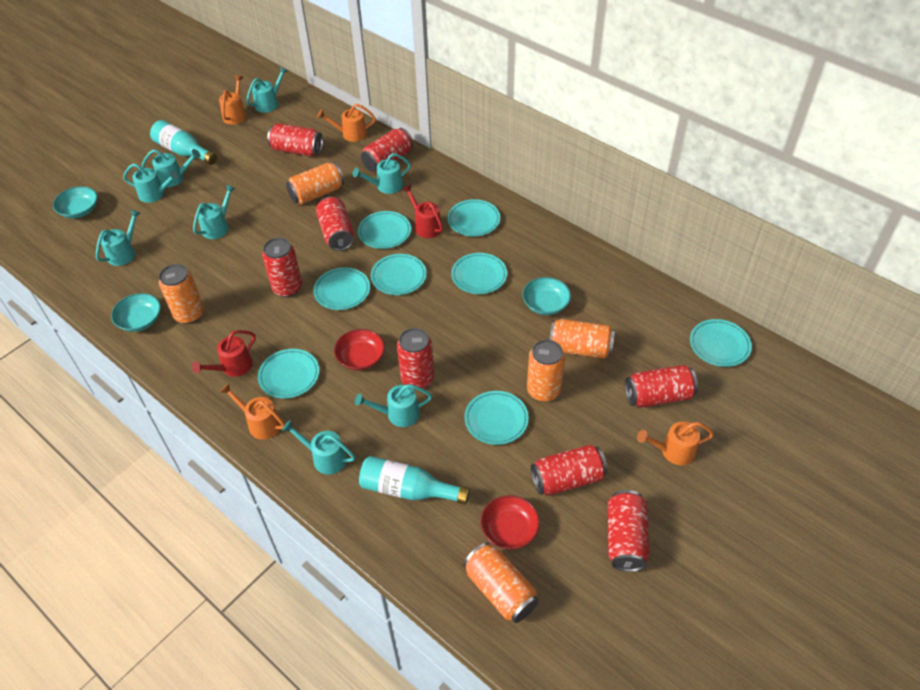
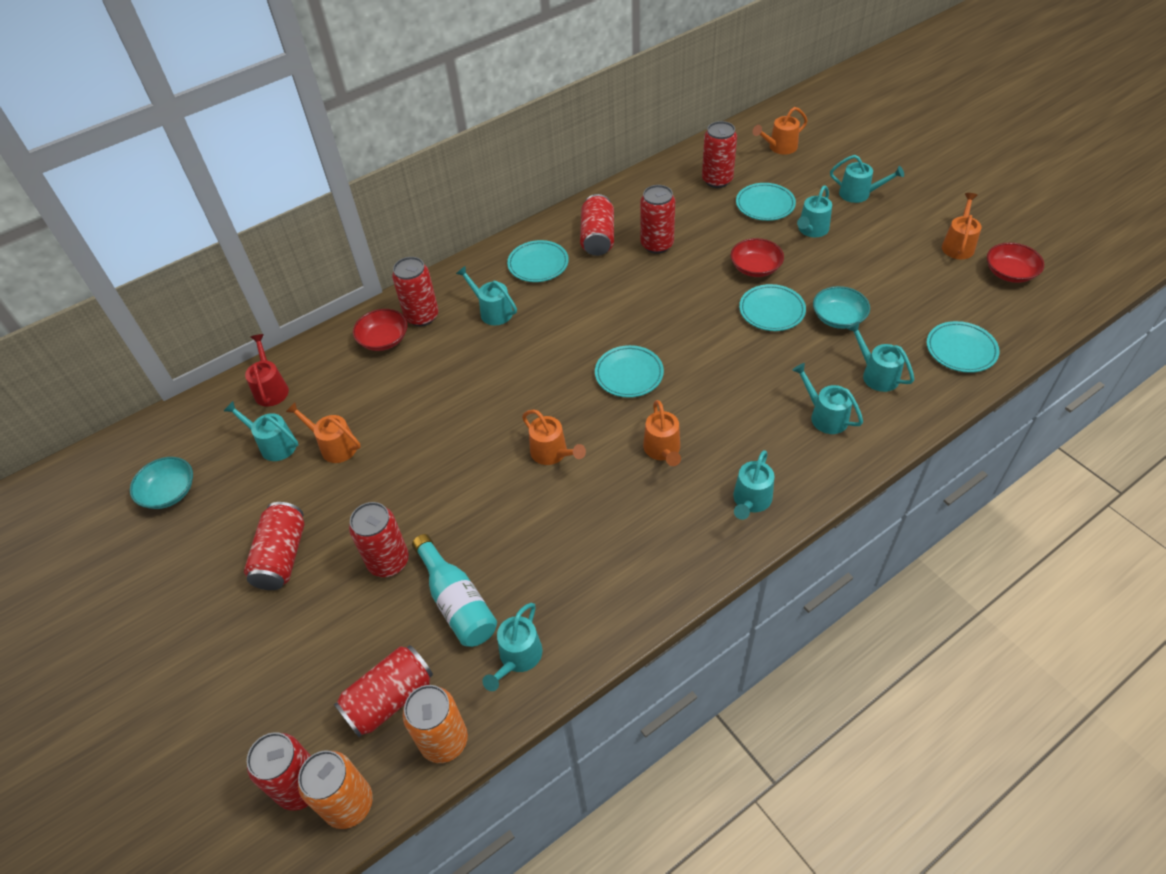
orange can: 5 -> 2
orange watering can: 4 -> 5
red bowl: 2 -> 3
red watering can: 2 -> 1
turquoise bottle: 2 -> 1
turquoise bowl: 3 -> 2
turquoise plate: 8 -> 5

